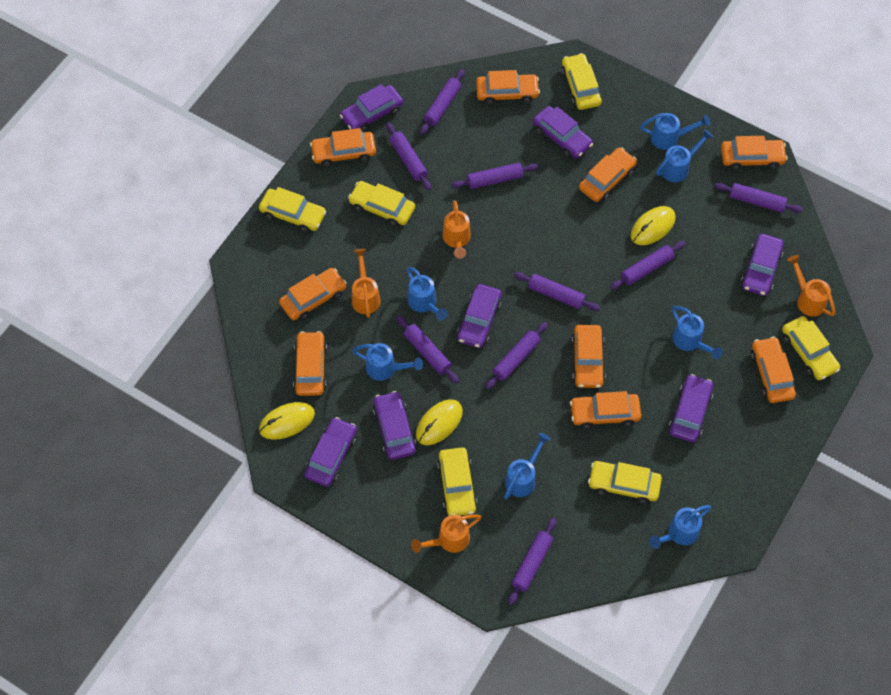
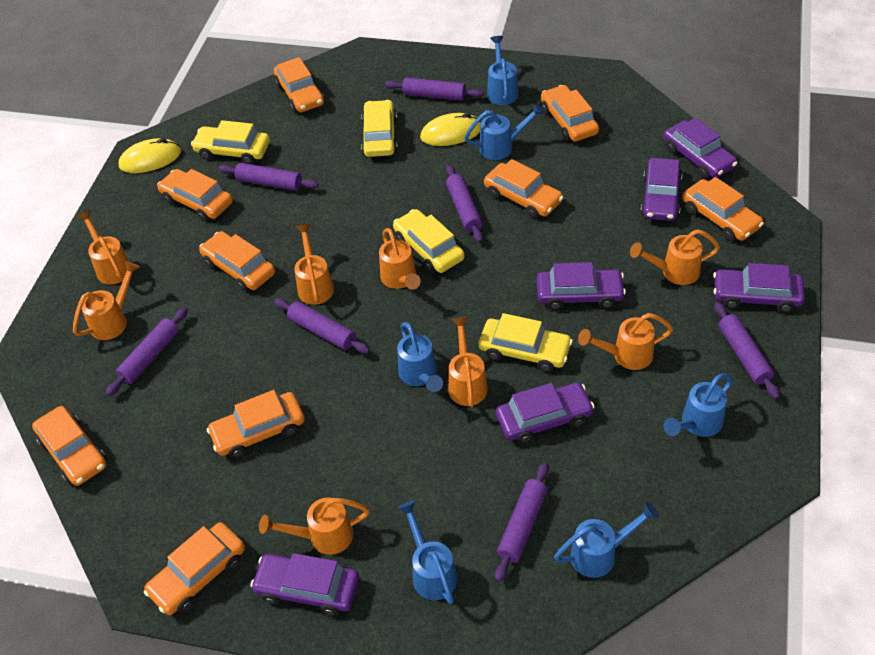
blue watering can: 7 -> 6
orange watering can: 4 -> 8
purple car: 7 -> 6
purple rolling pin: 9 -> 7
yellow car: 6 -> 4
yellow mouse: 3 -> 2

